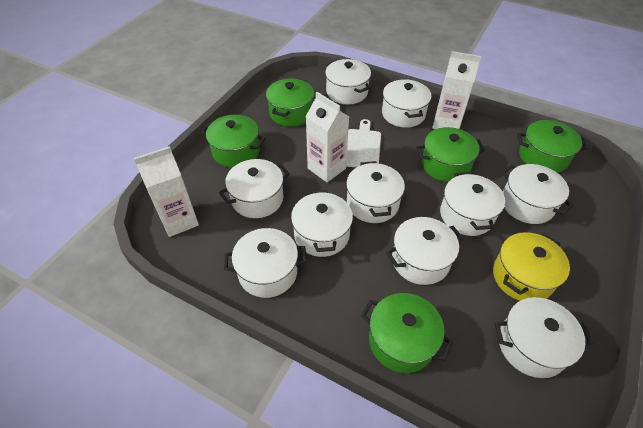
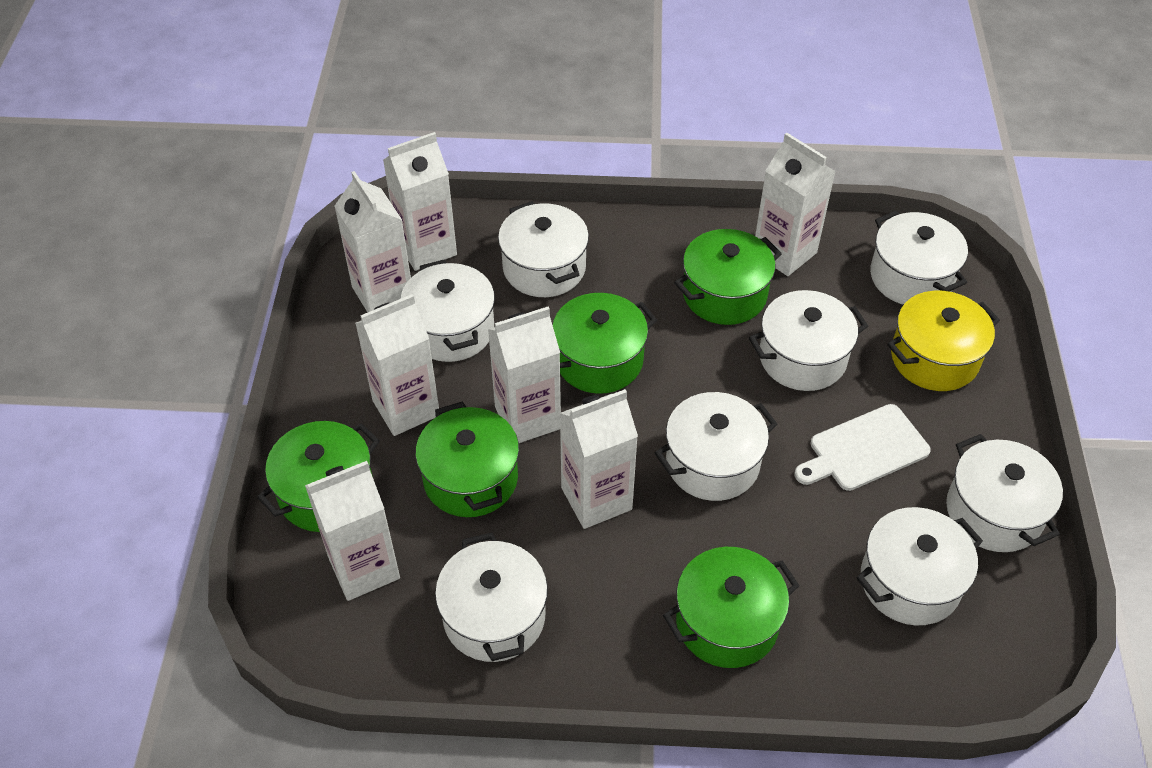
white carton: 3 -> 7
white pot: 10 -> 8

